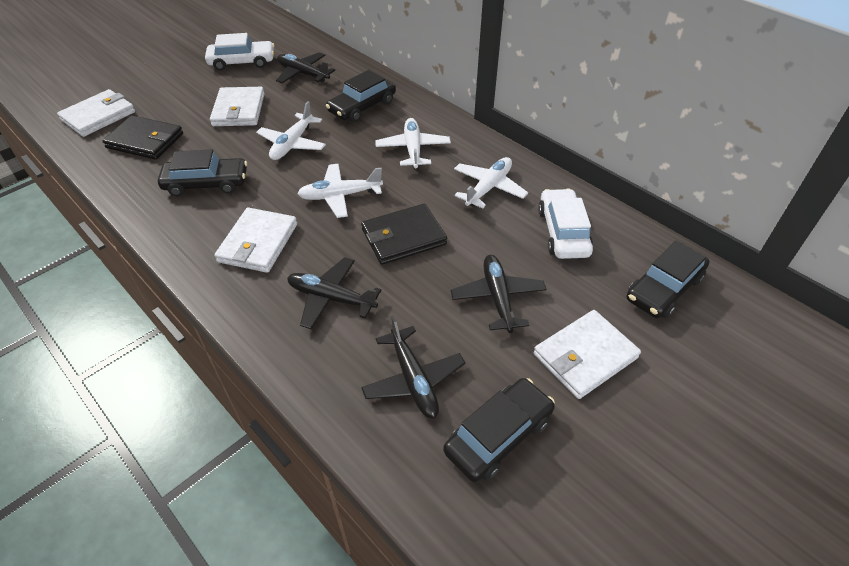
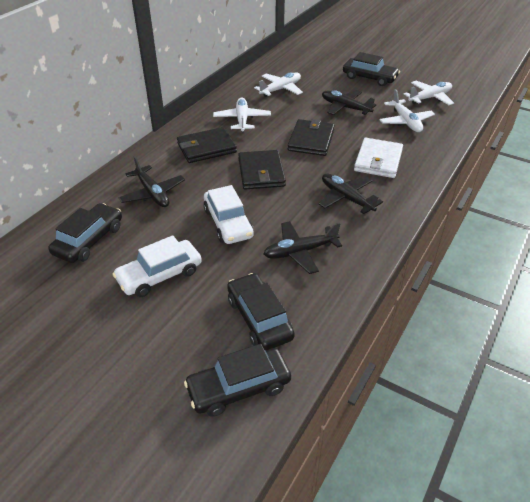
black wallet: 2 -> 3
white wallet: 4 -> 1

